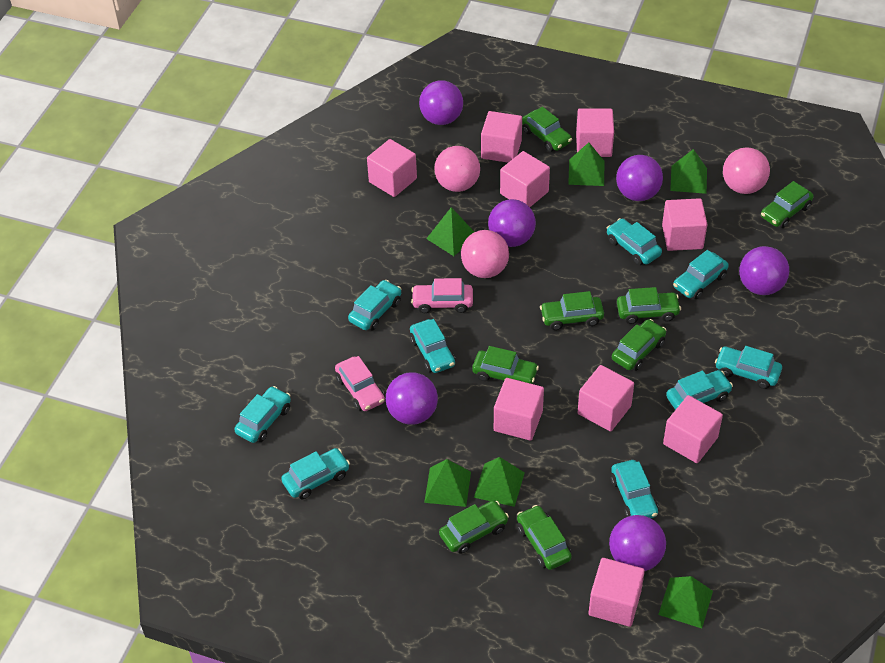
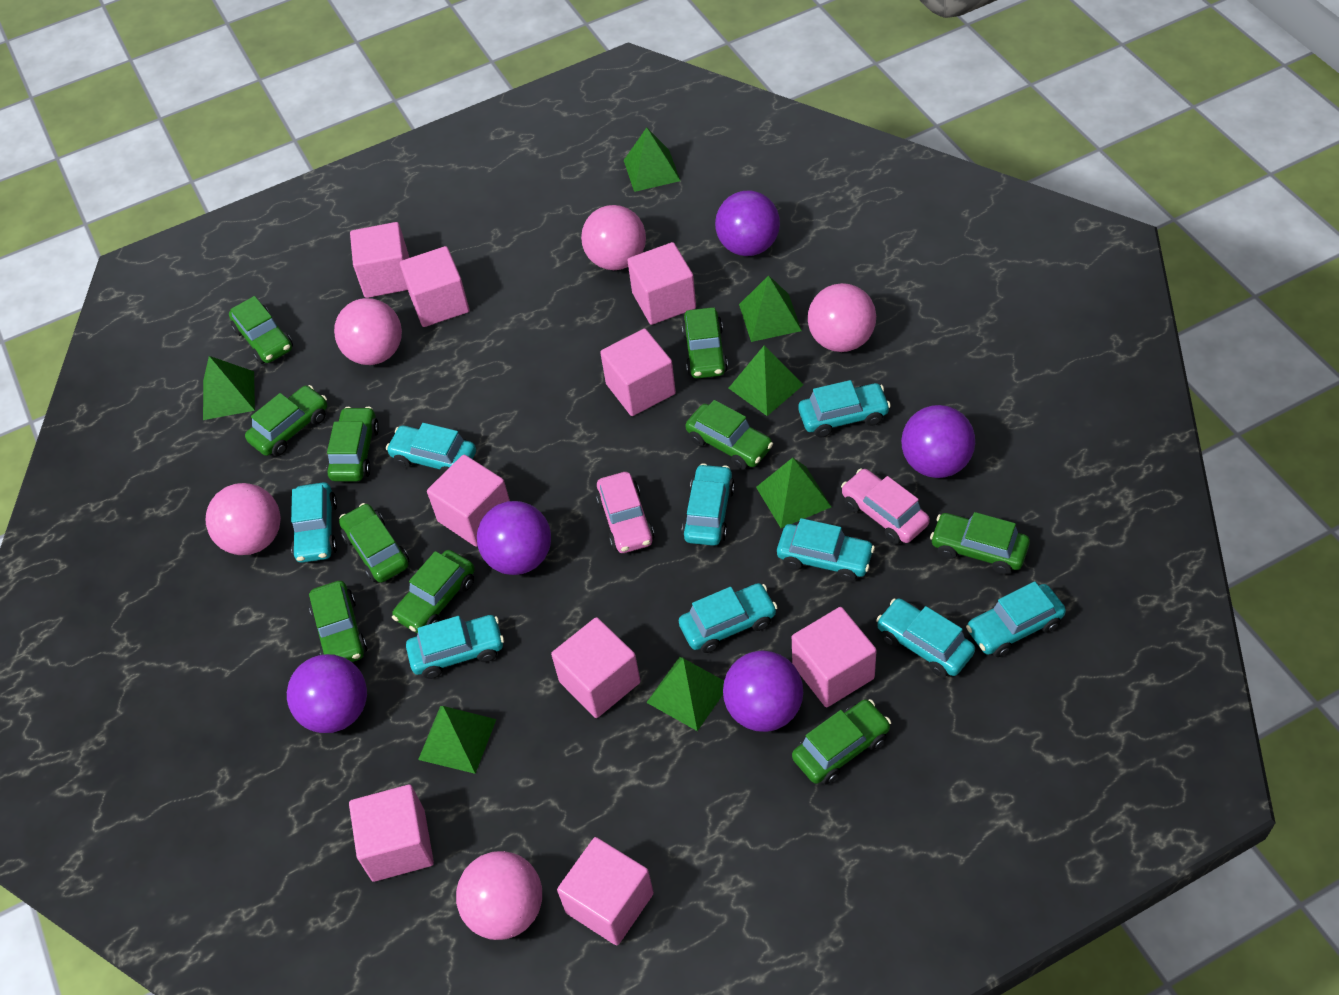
green car: 8 -> 10
green pyramid: 6 -> 7
pink ball: 3 -> 5
purple ball: 6 -> 5

